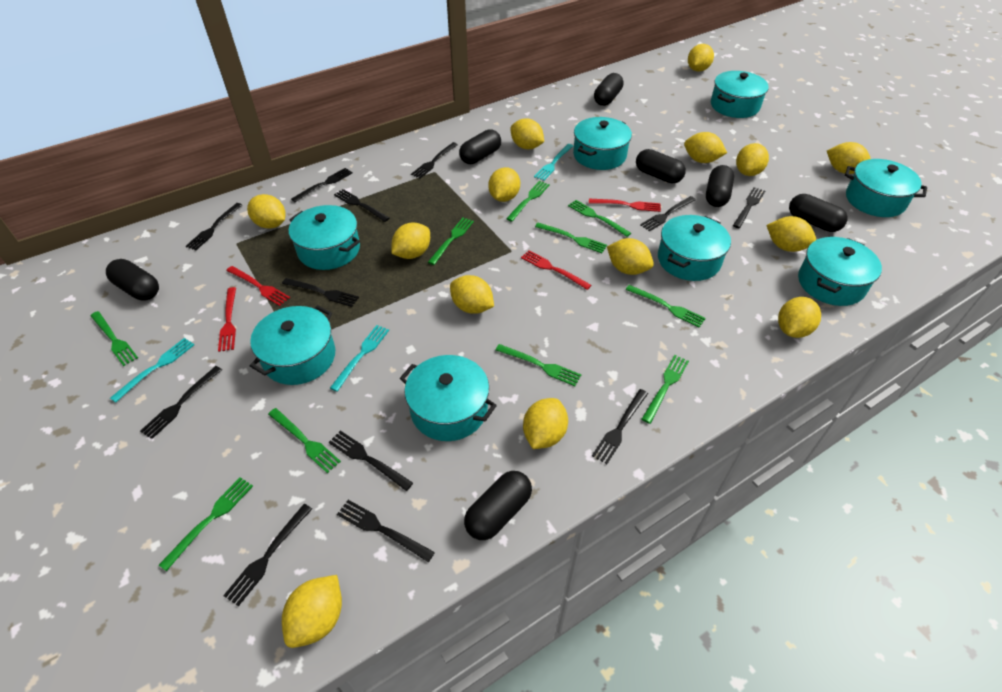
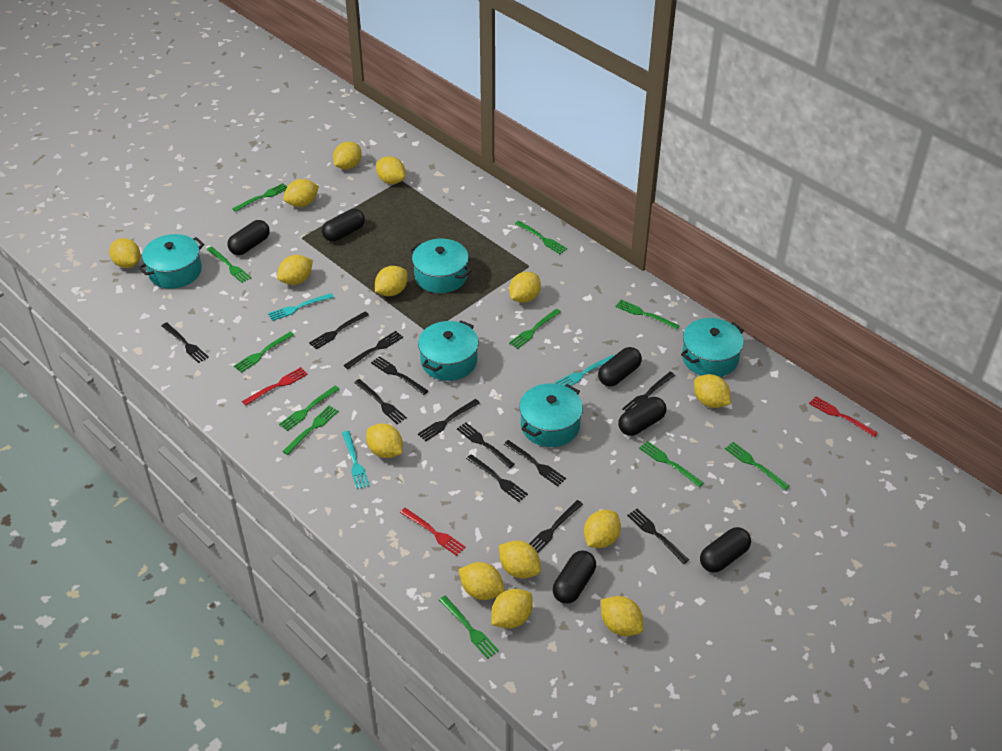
black capsule: 7 -> 6
green fork: 10 -> 11
red fork: 4 -> 3
turquoise pot: 8 -> 5

